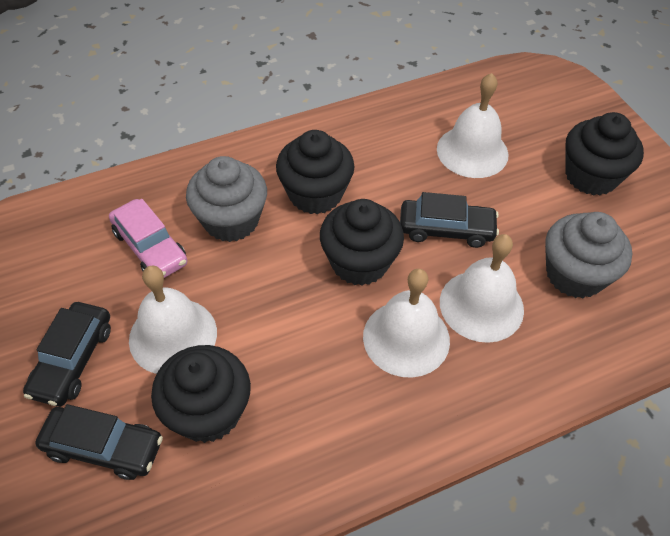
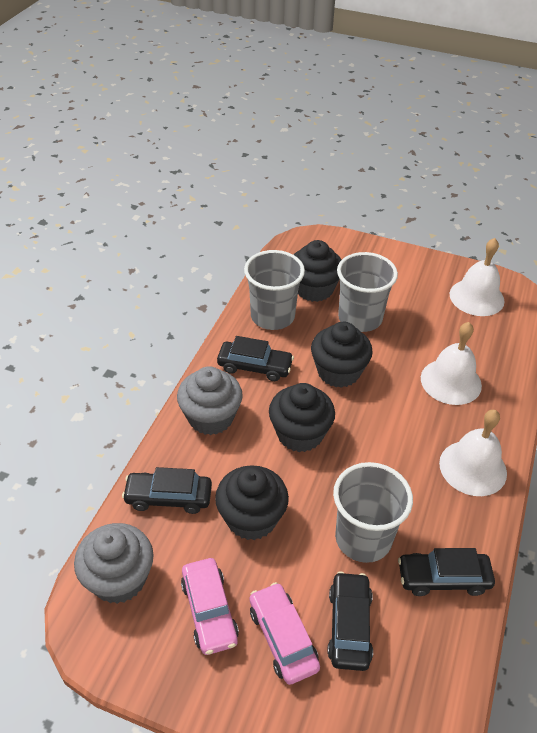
black car: 3 -> 4
grey cup: 0 -> 3
pink car: 1 -> 2
white bell: 4 -> 3

